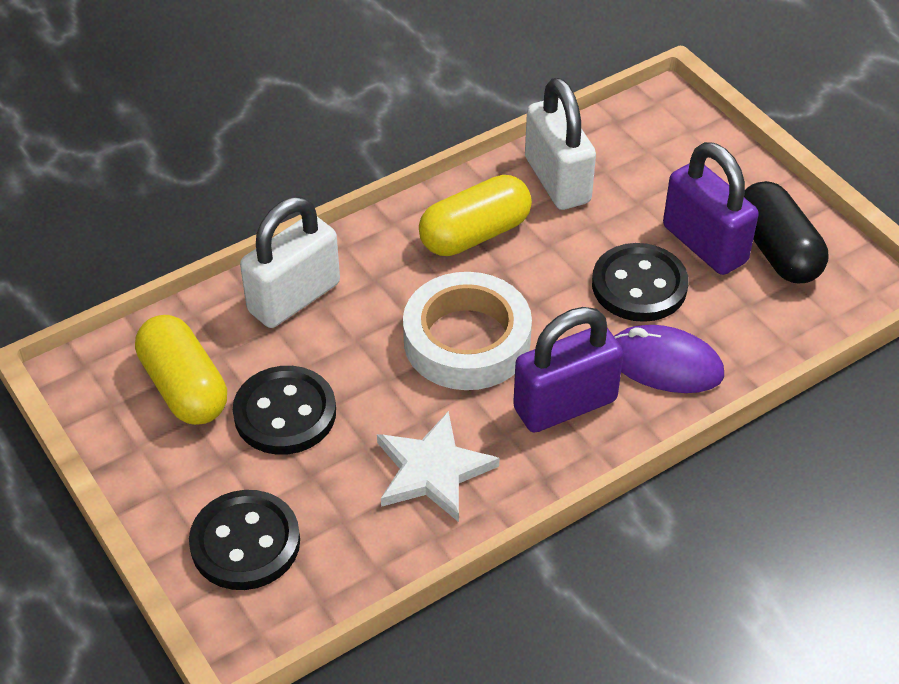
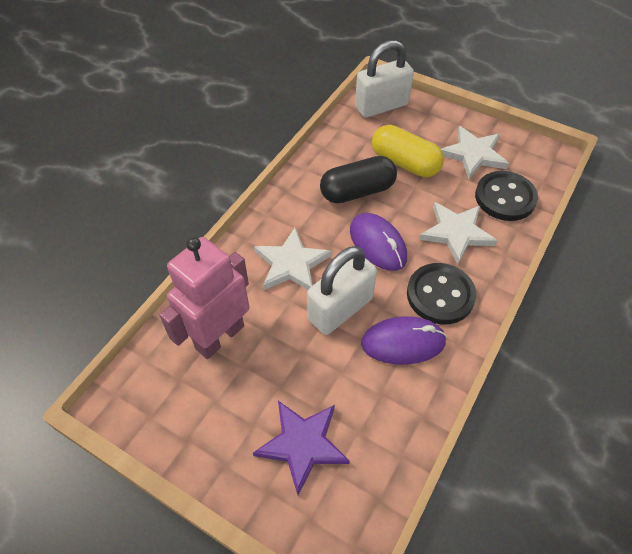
black button: 3 -> 2
pink robot: 0 -> 1
purple mouse: 1 -> 2
purple padlock: 2 -> 0
purple star: 0 -> 1
white star: 1 -> 3
white tape: 1 -> 0
yellow capsule: 2 -> 1

